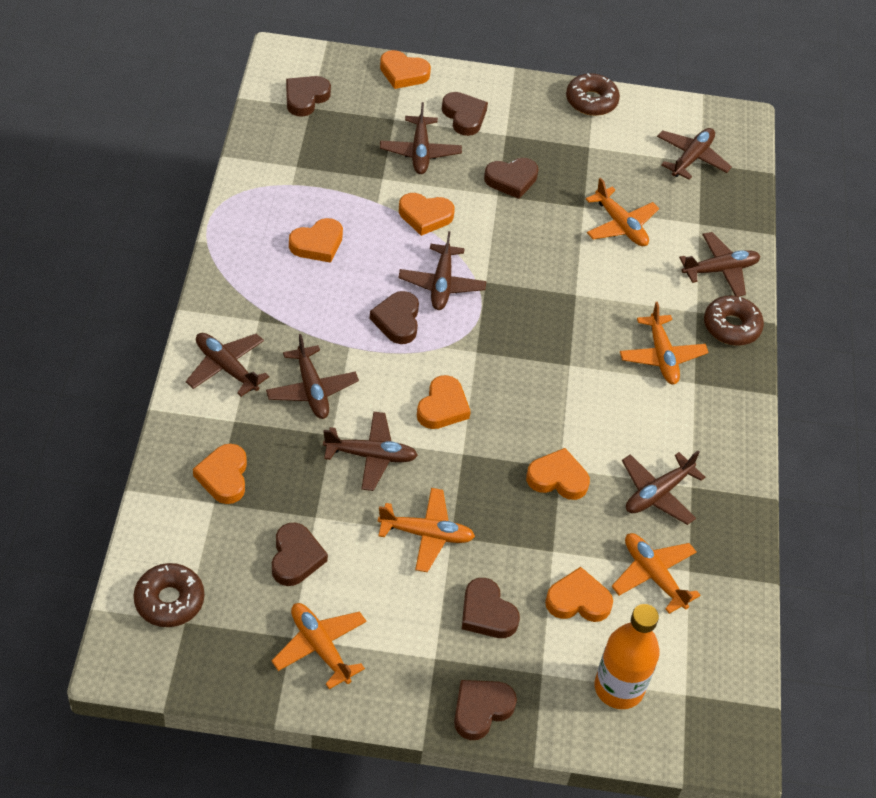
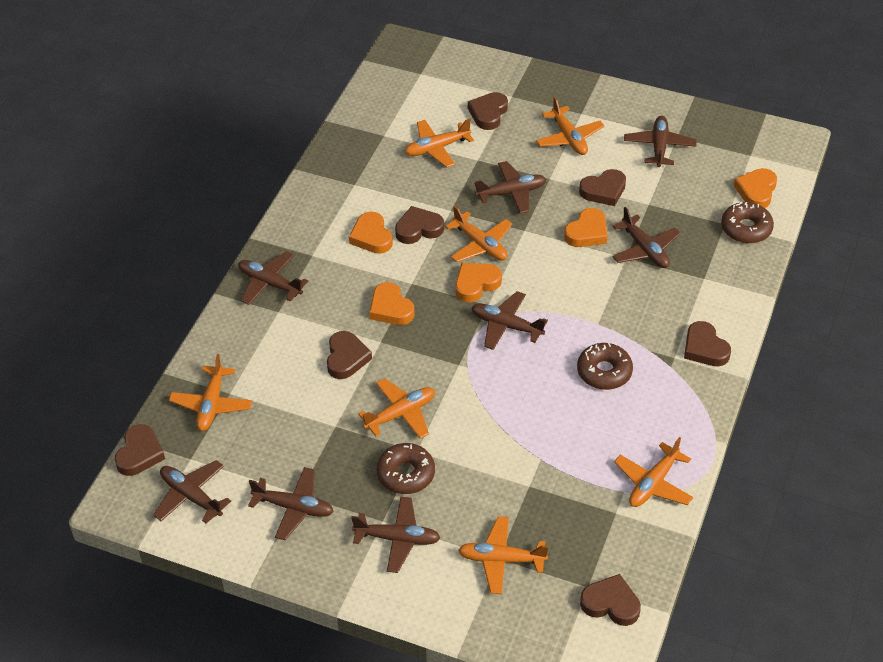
orange bottle: 1 -> 0
orange heart: 7 -> 5
orange plane: 5 -> 7

